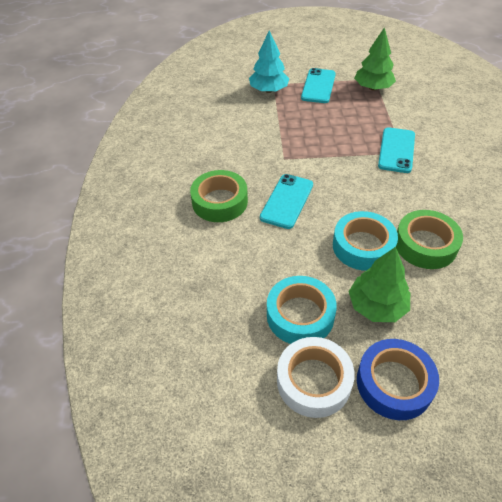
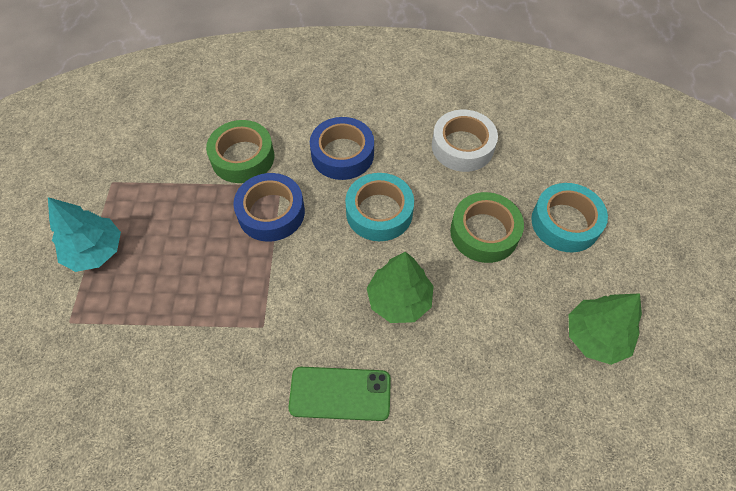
blue tape: 1 -> 2
green phone: 0 -> 1
turquoise phone: 3 -> 0

